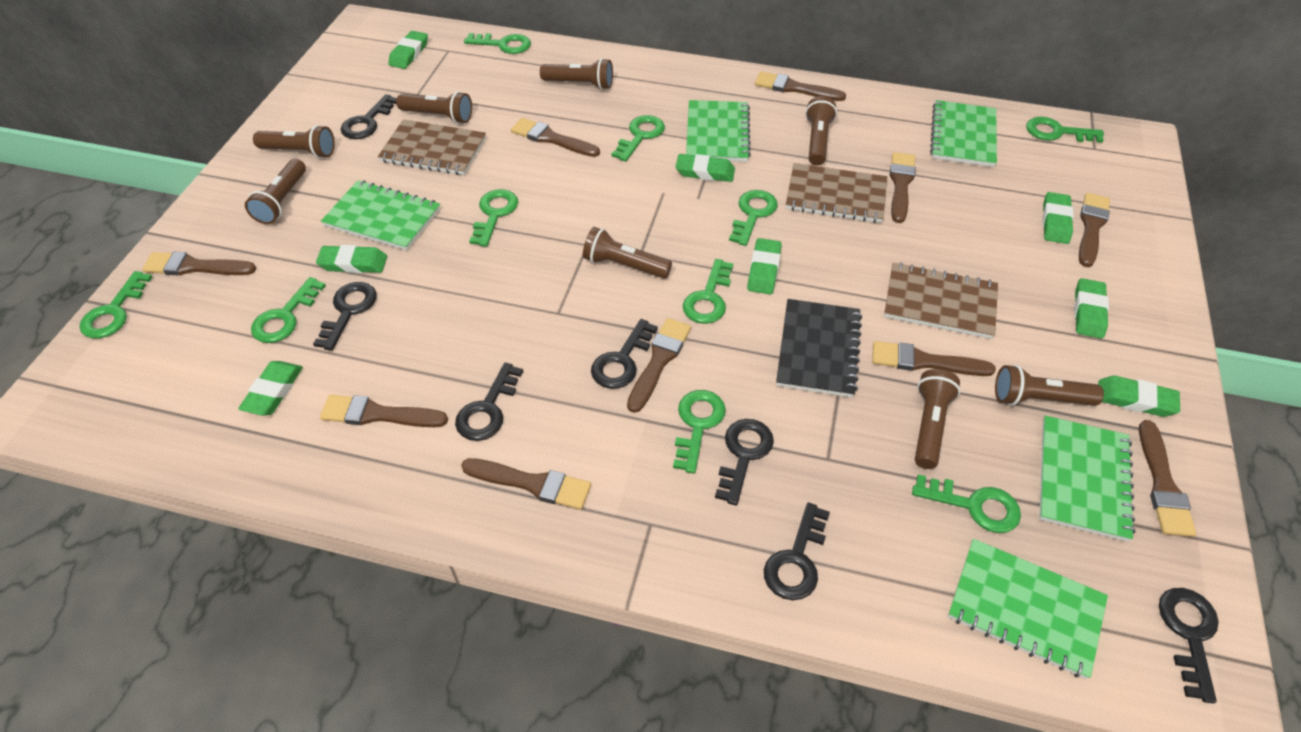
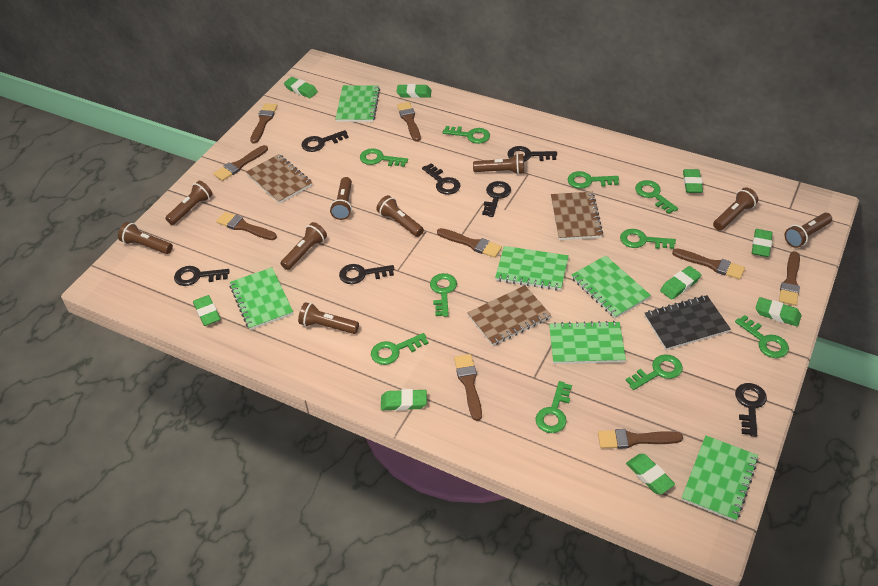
brown brush: 10 -> 9
brown flashlight: 8 -> 9
green eraser: 8 -> 9
green notebook: 5 -> 6

